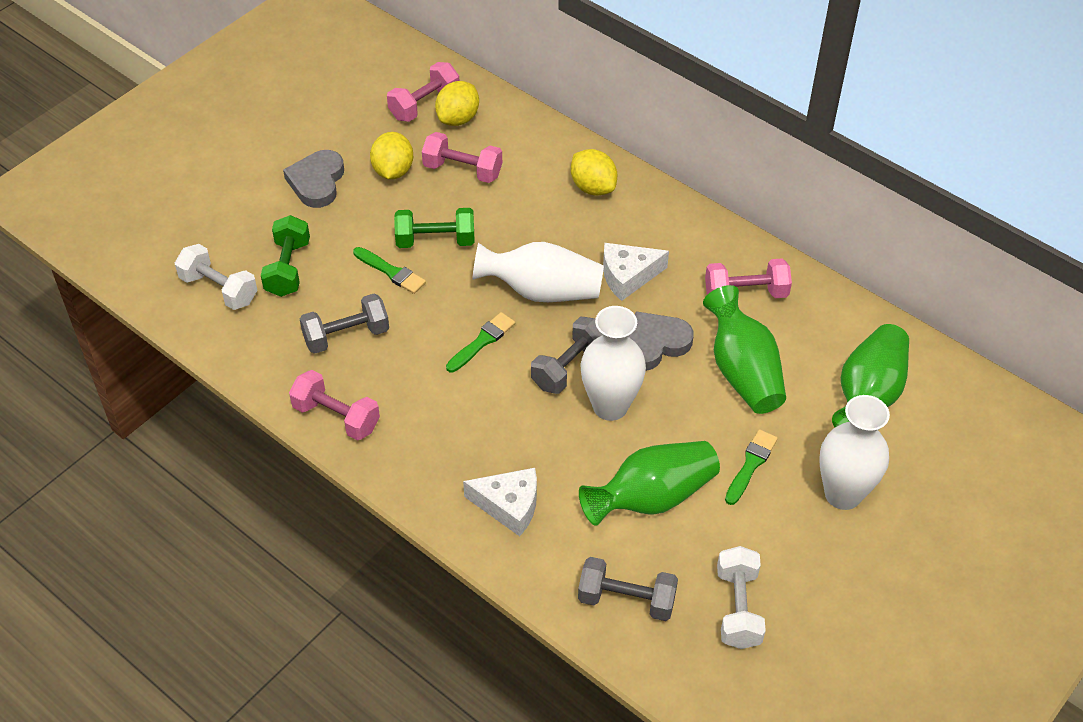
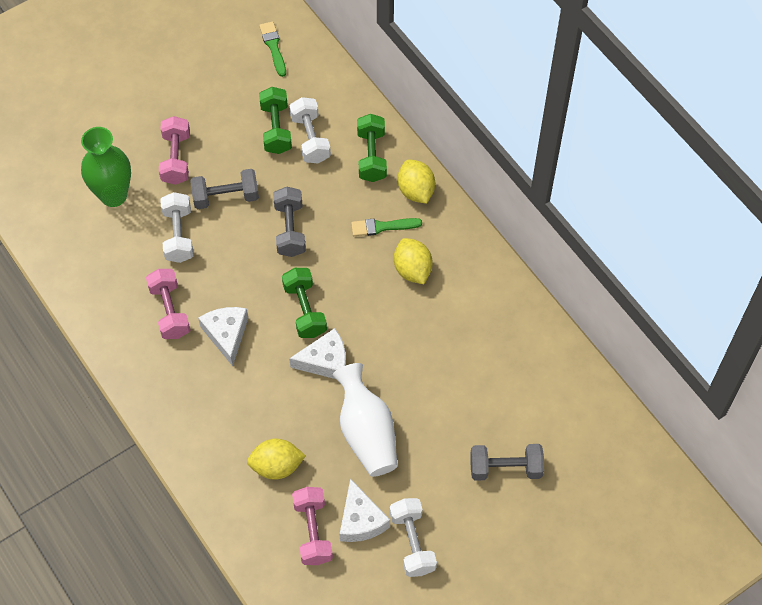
green brush: 3 -> 2
green dumbbell: 2 -> 3
green vase: 3 -> 1
grey heart: 2 -> 0
pink dumbbell: 4 -> 3
white cheese: 2 -> 3
white dumbbell: 2 -> 3
white vase: 3 -> 1

